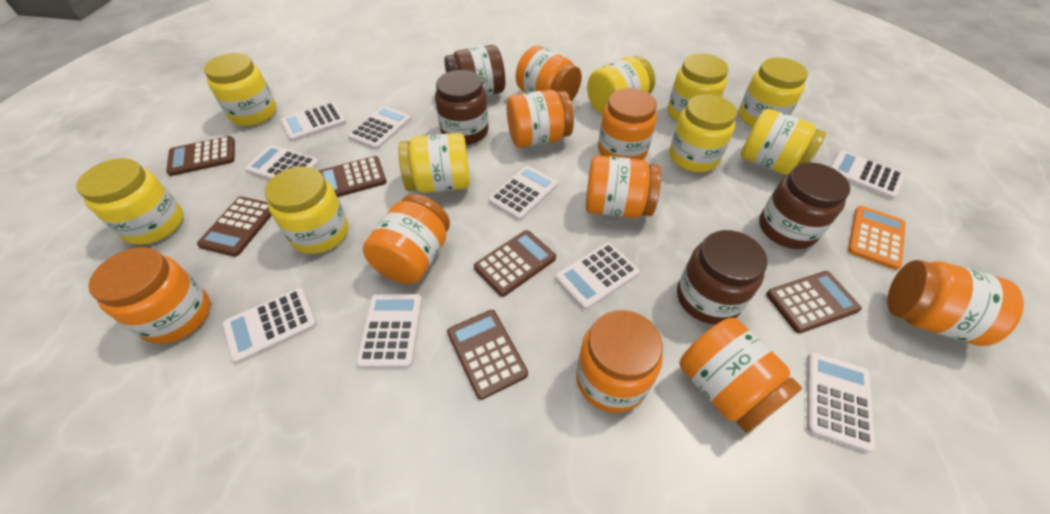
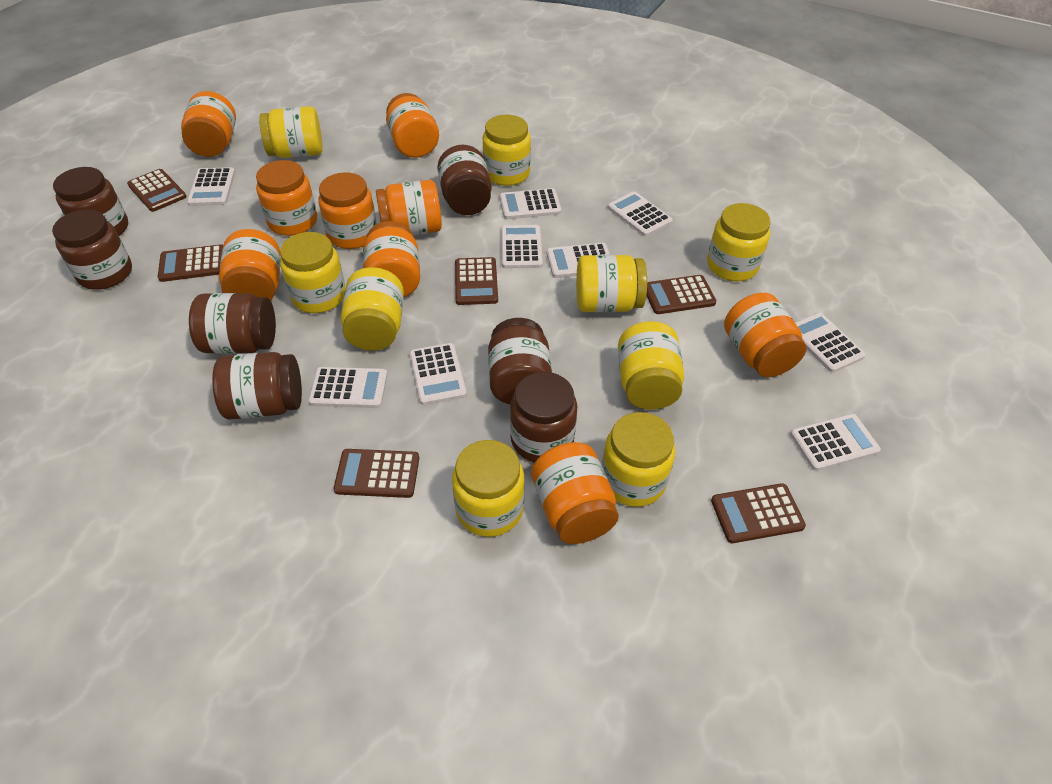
brown jar: 4 -> 7
orange calculator: 1 -> 0

